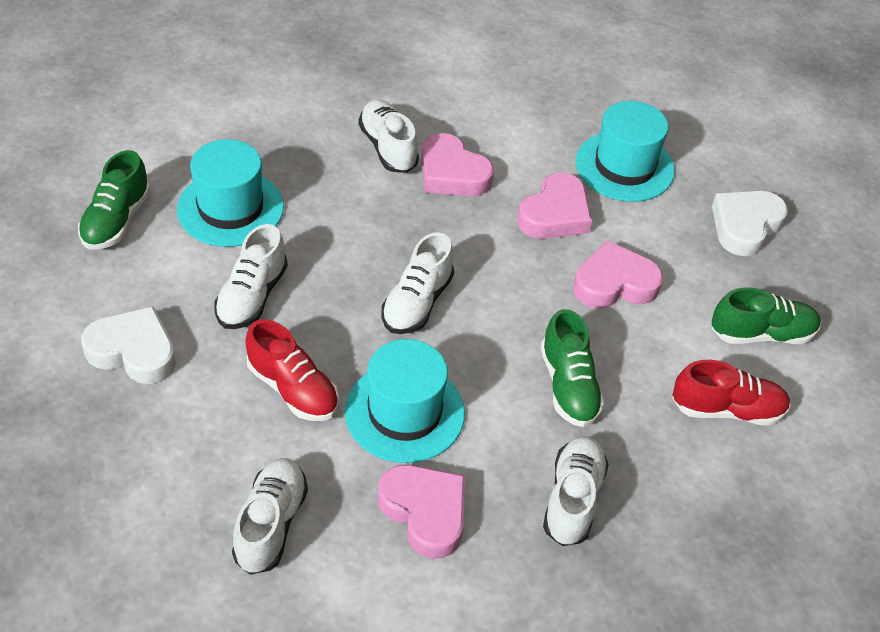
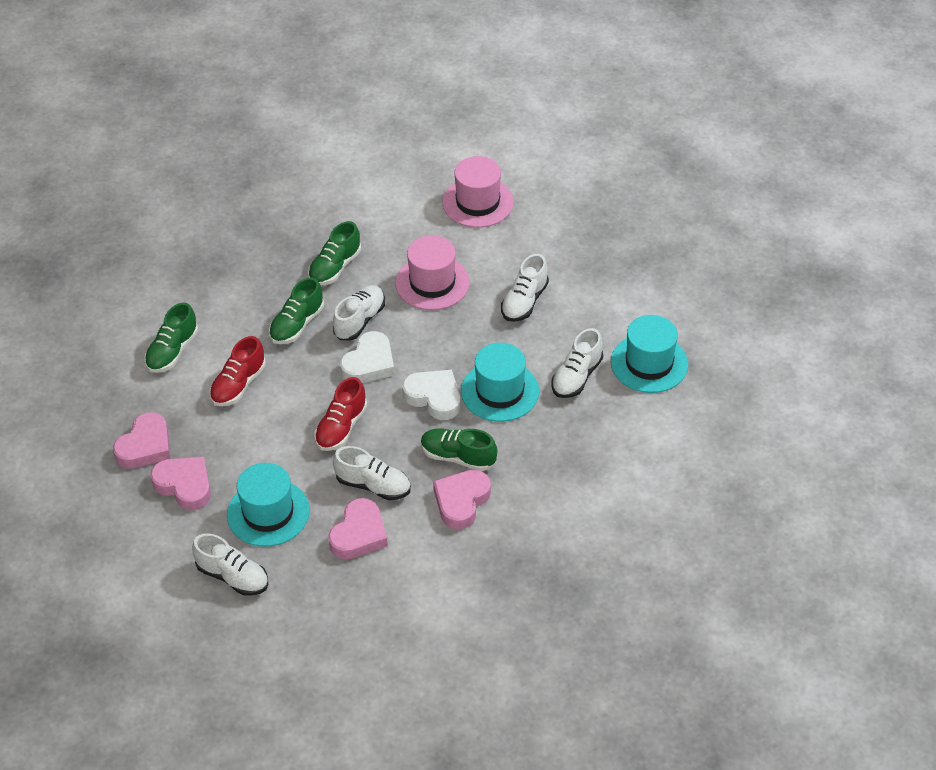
green shoe: 3 -> 4
pink hat: 0 -> 2

